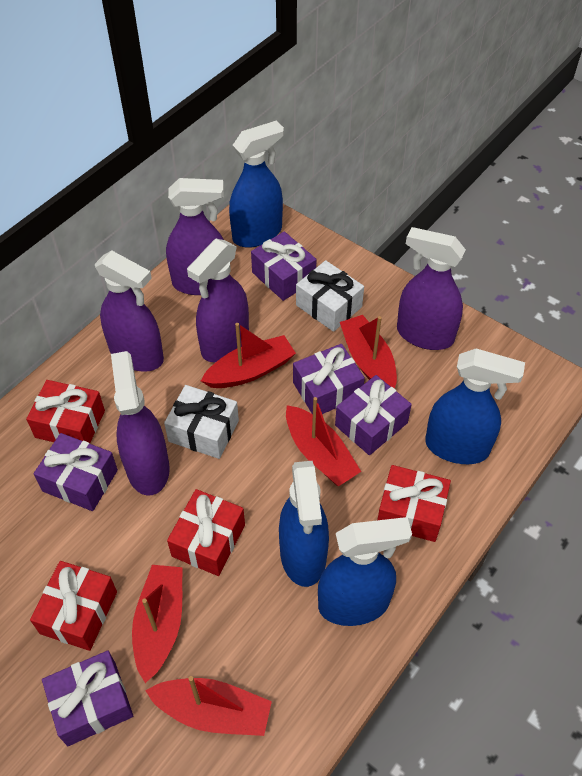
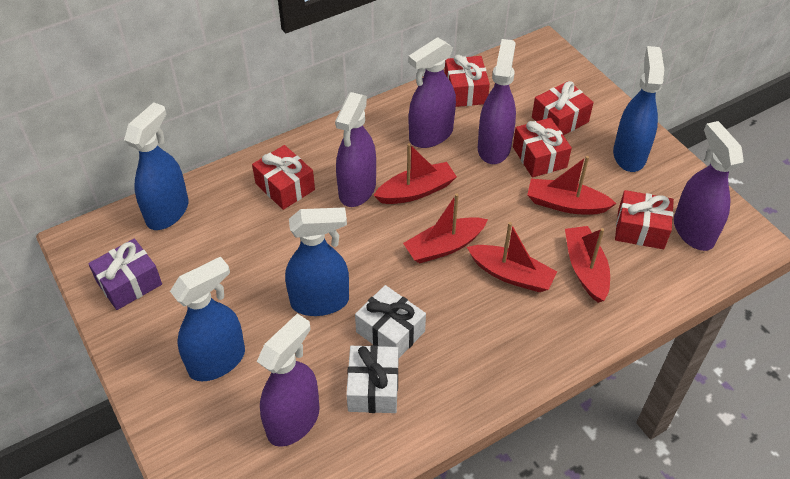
purple gift: 5 -> 1
red gift: 4 -> 5

